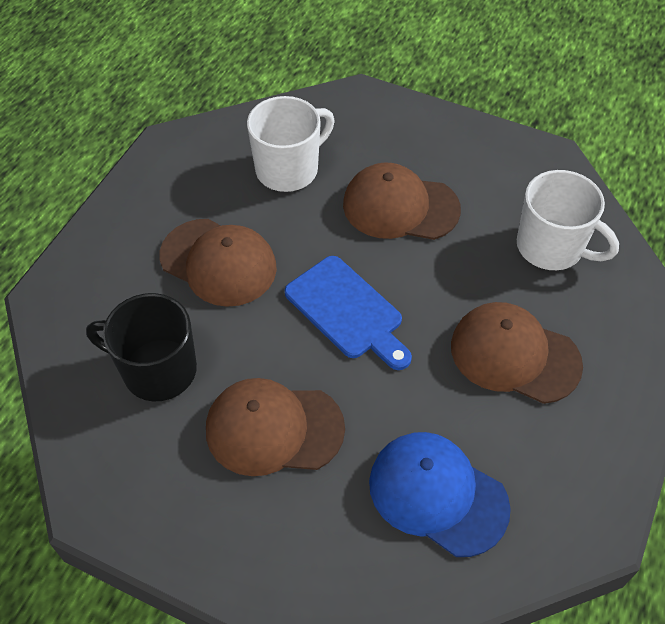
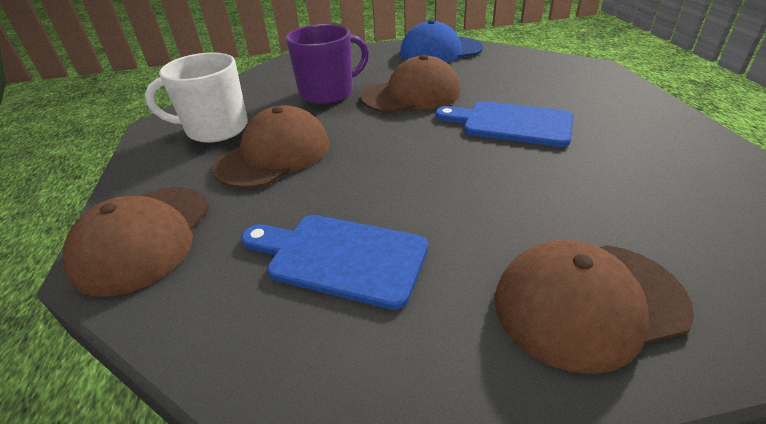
black mug: 1 -> 0
blue cutting board: 1 -> 2
purple mug: 0 -> 1
white mug: 2 -> 1

